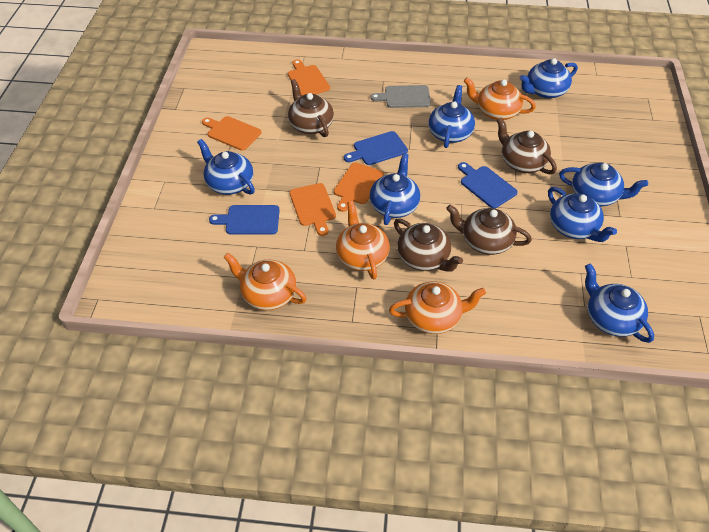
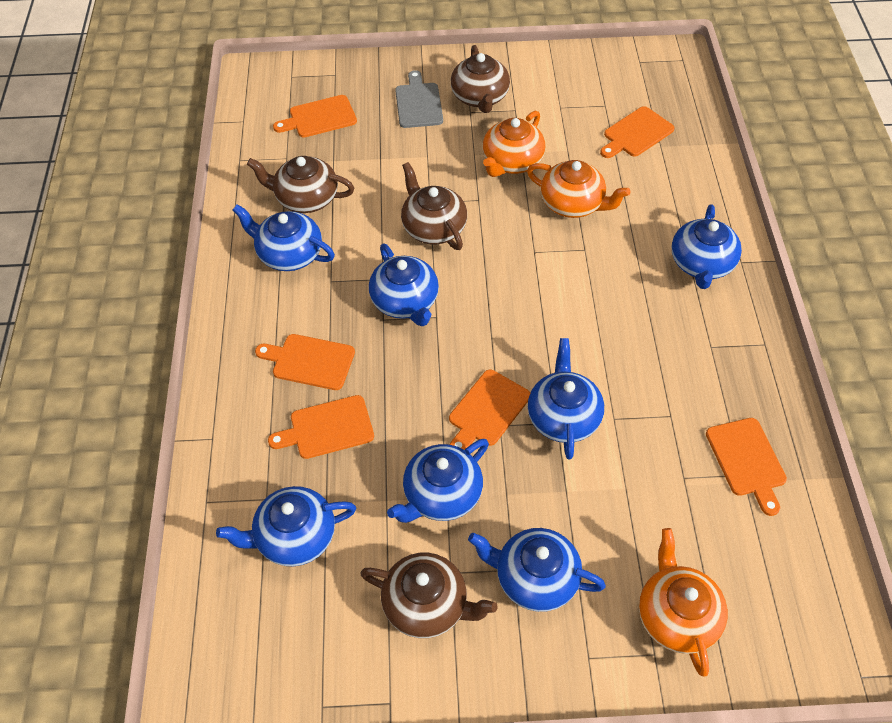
blue cutting board: 3 -> 0
orange cutting board: 4 -> 6
orange teapot: 4 -> 3

